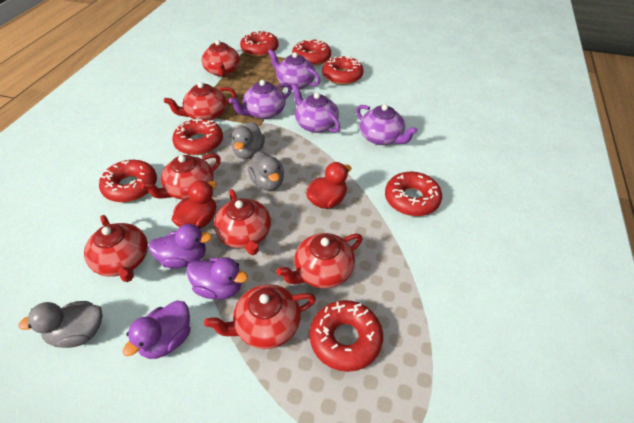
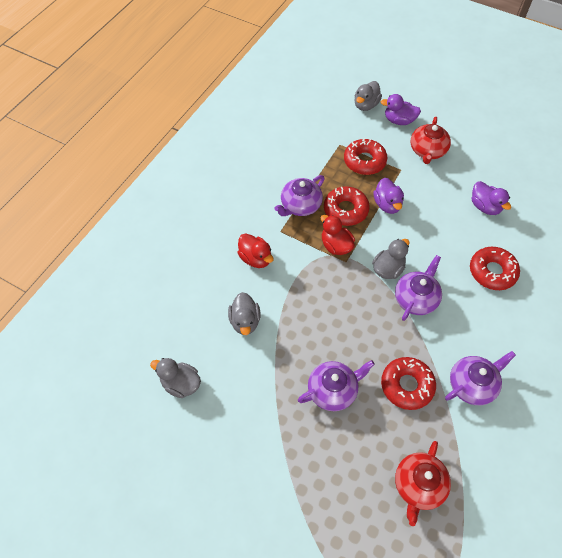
grey duck: 3 -> 4
red donut: 7 -> 4
red teapot: 7 -> 2

